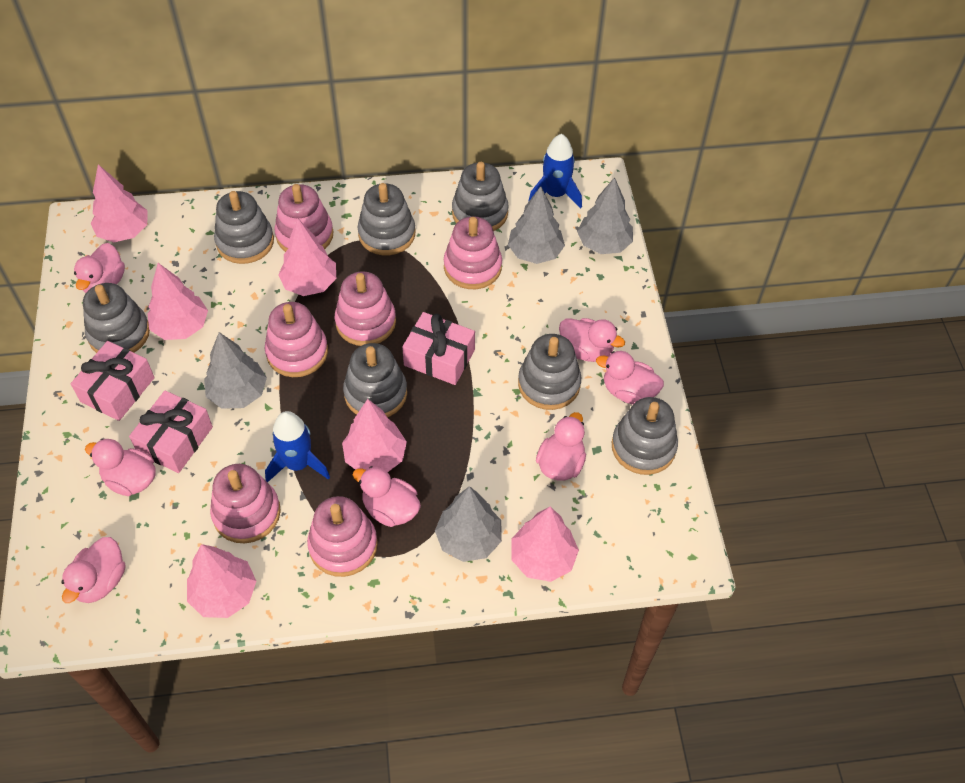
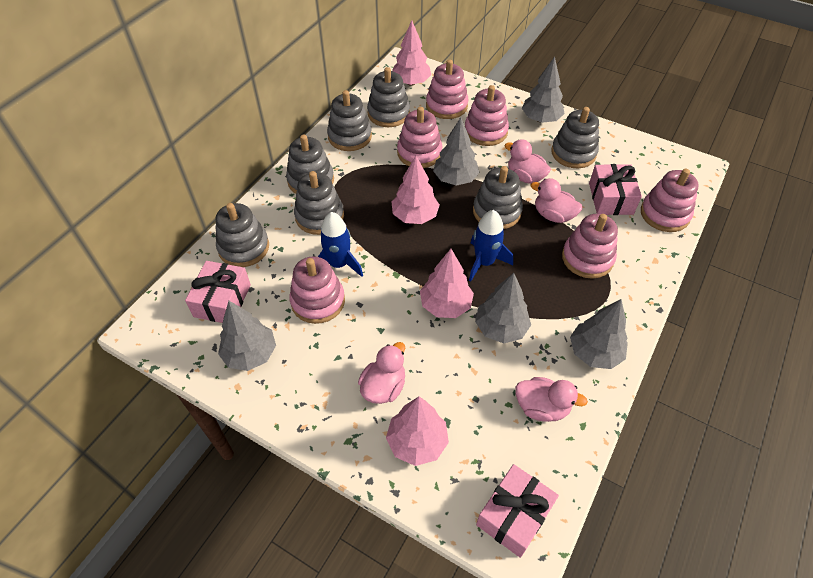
grey tree: 4 -> 5
pink duck: 7 -> 4
pink tree: 6 -> 4

